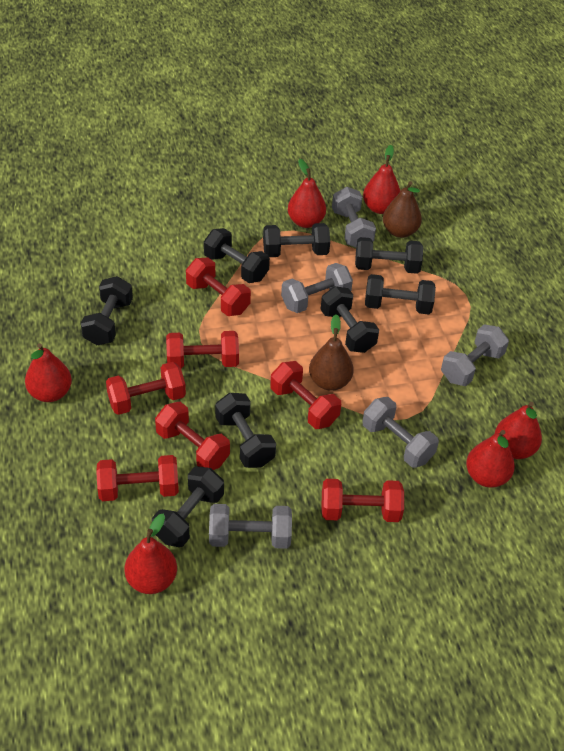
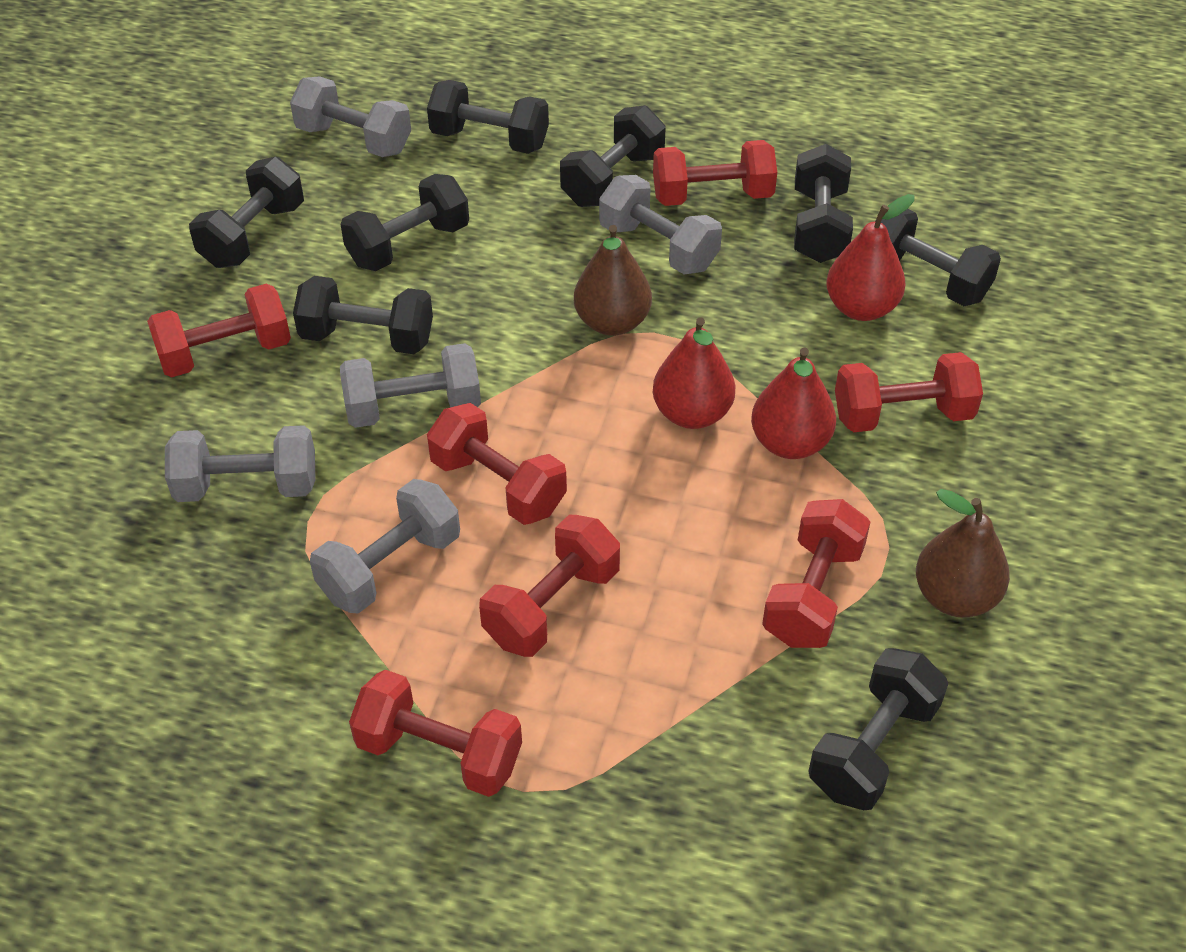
red pear: 6 -> 3

